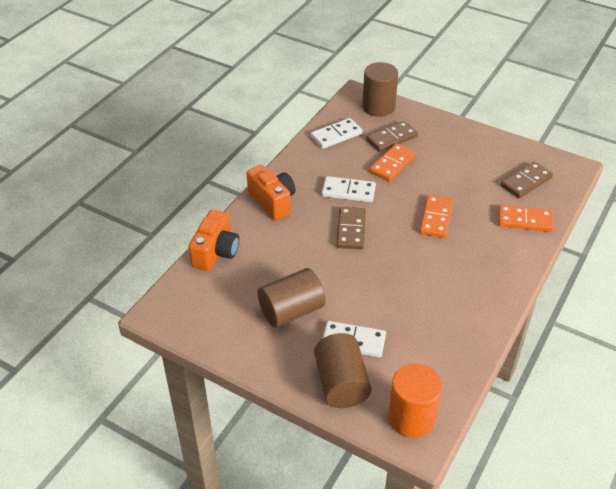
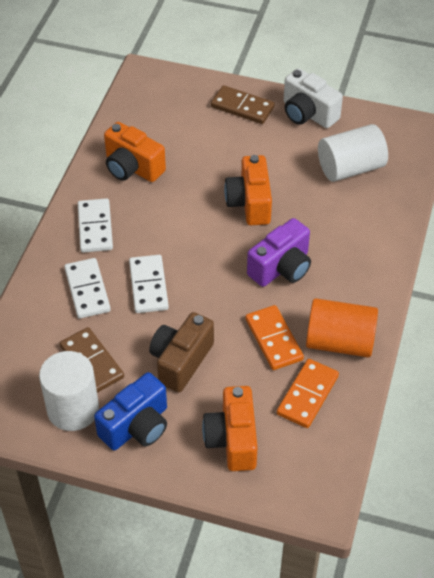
blue camera: 0 -> 1
brown camera: 0 -> 1
brown cylinder: 3 -> 0
brown domino: 3 -> 2
orange camera: 2 -> 3
orange domino: 3 -> 2
purple camera: 0 -> 1
white camera: 0 -> 1
white cylinder: 0 -> 2

